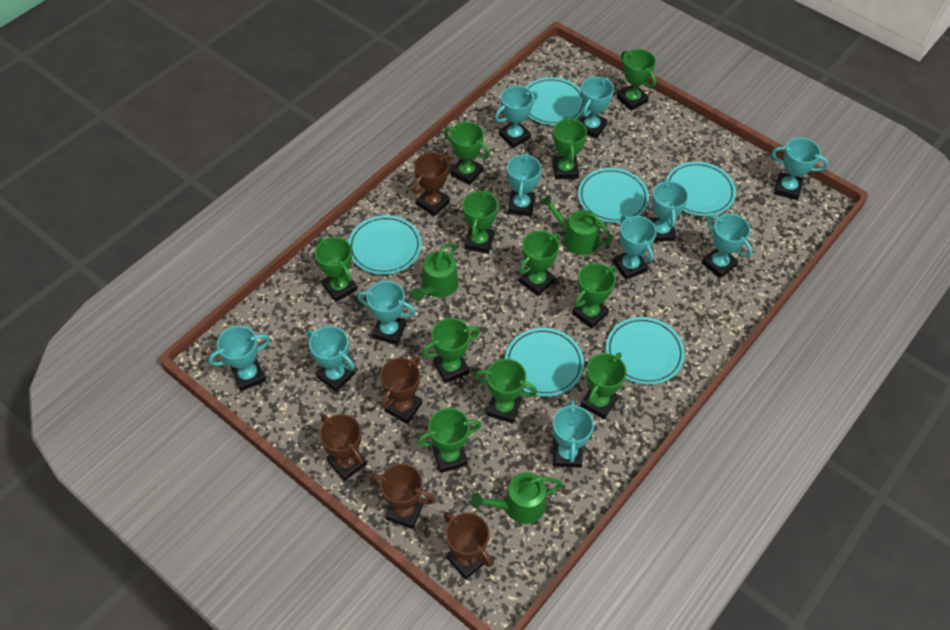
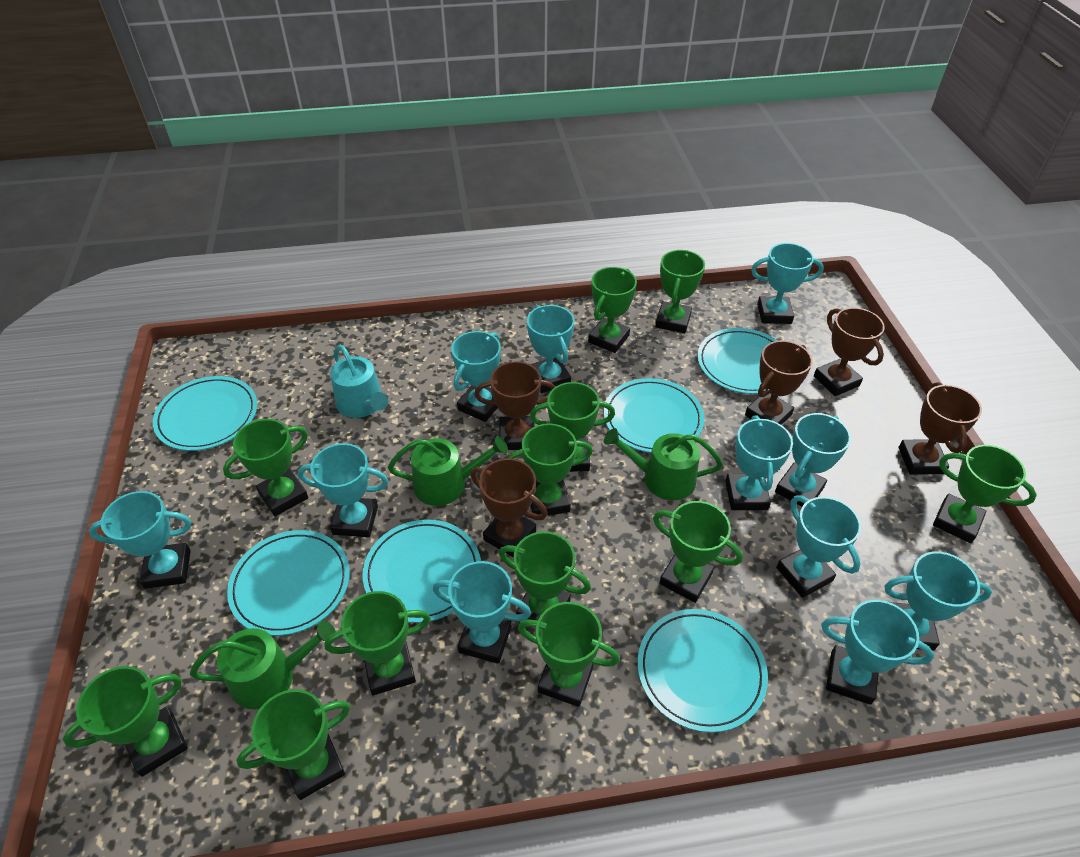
green trophy: 11 -> 12
turquoise watering can: 0 -> 1

